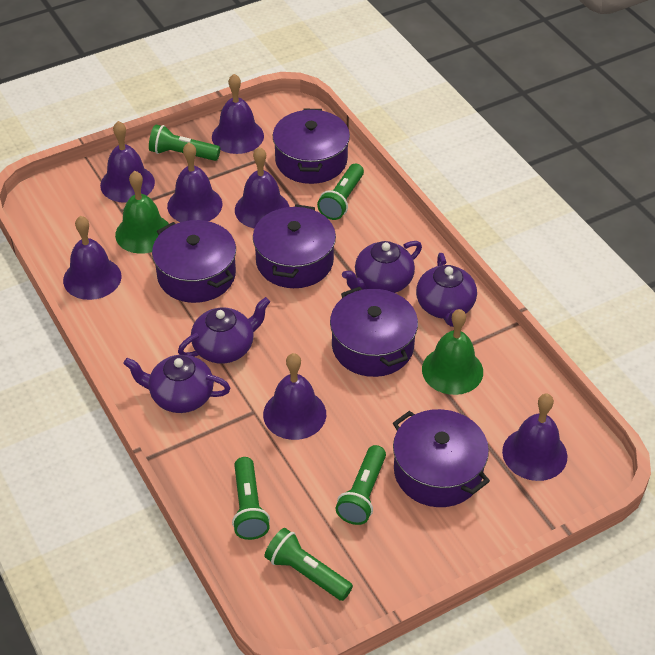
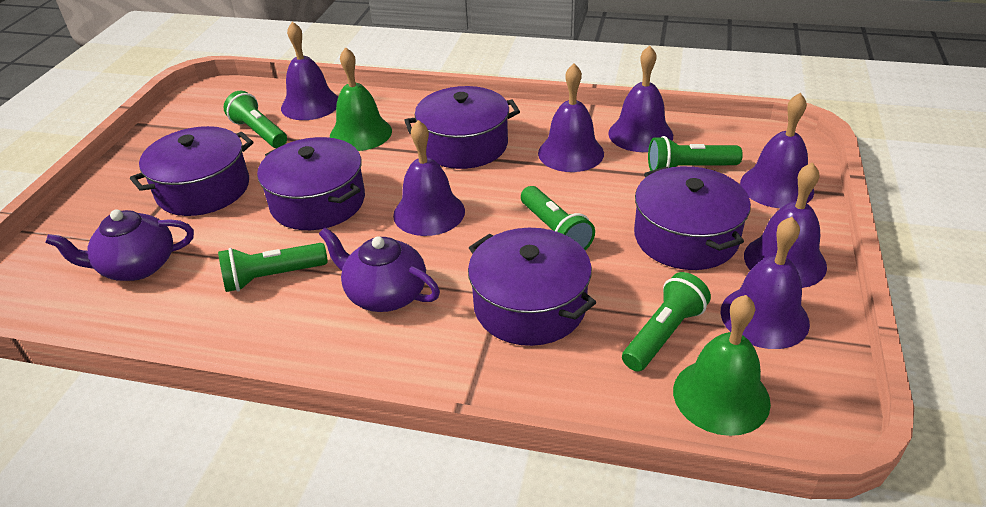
purple teapot: 4 -> 2

